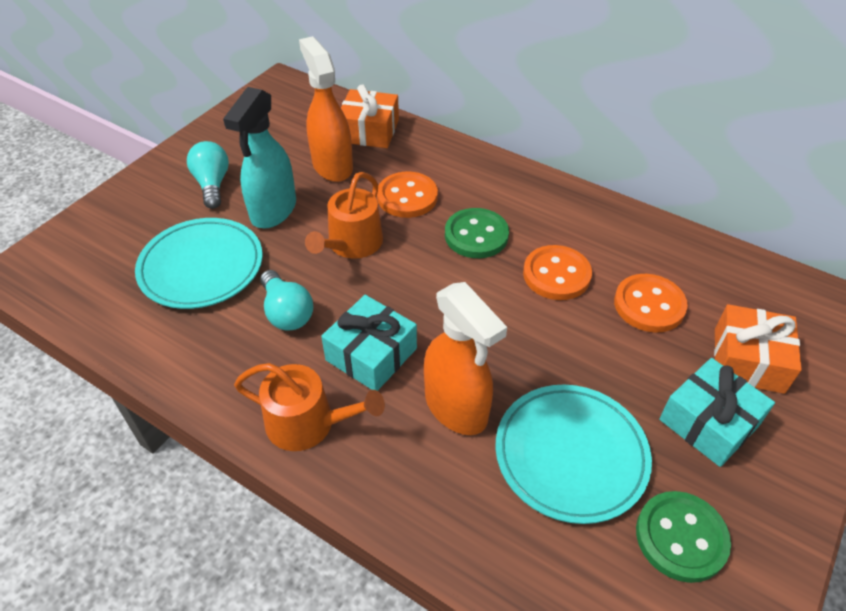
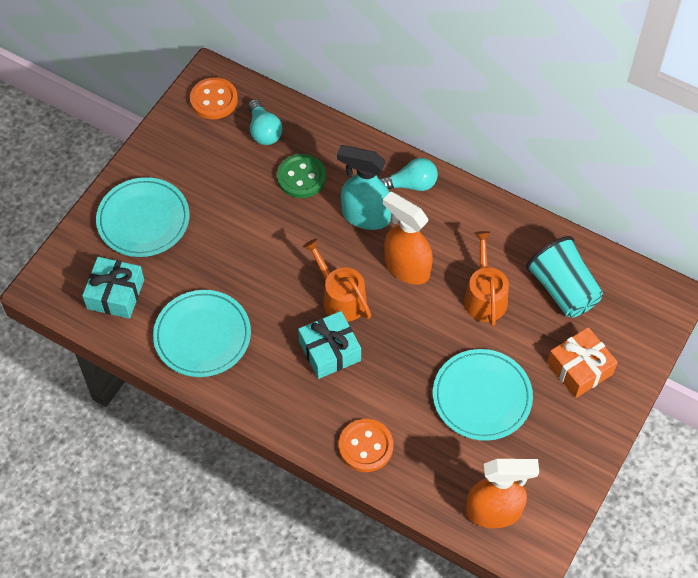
green button: 2 -> 1
orange button: 3 -> 2
orange gift: 2 -> 1
turquoise cup: 0 -> 1
turquoise plate: 2 -> 3

